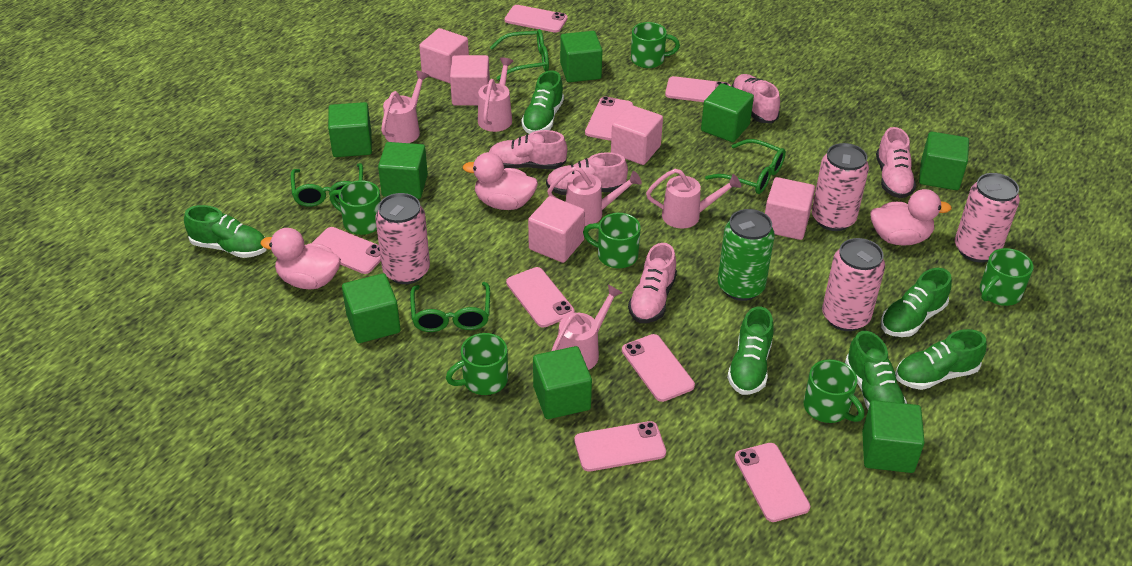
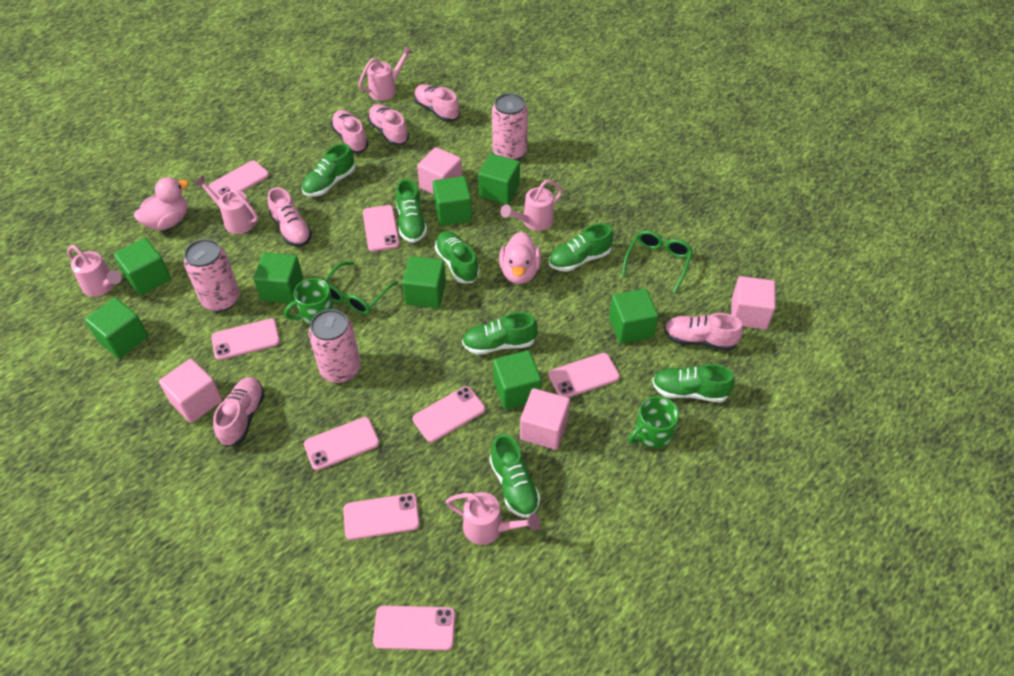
green can: 1 -> 0
green glasses: 4 -> 2
green mug: 6 -> 2
green shoe: 6 -> 7
pink can: 4 -> 3
pink cube: 5 -> 4
pink duck: 3 -> 2
pink shoe: 5 -> 6

